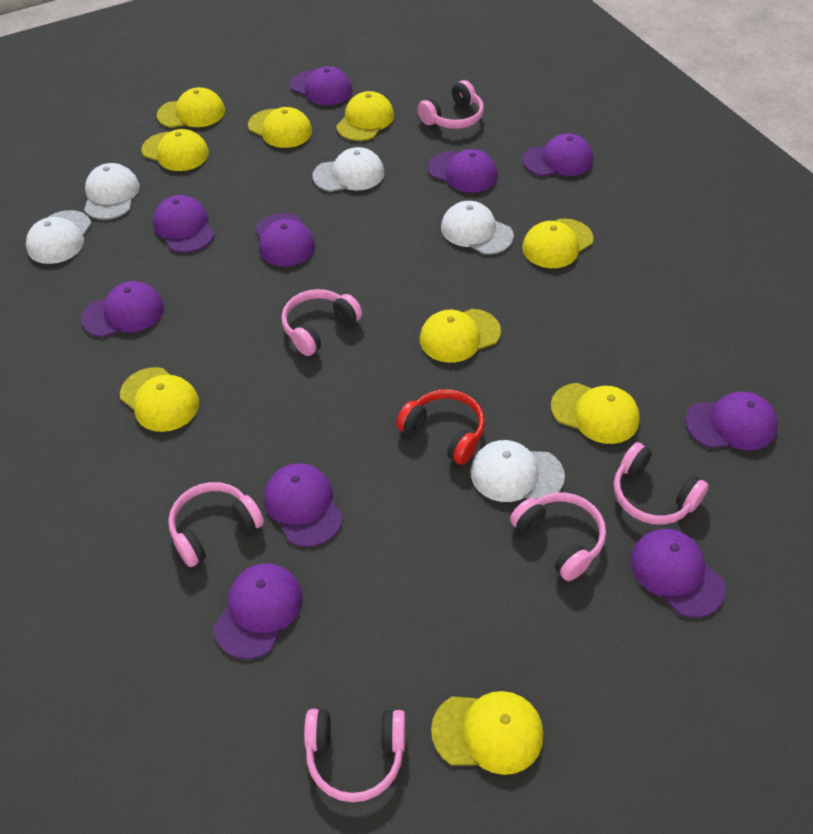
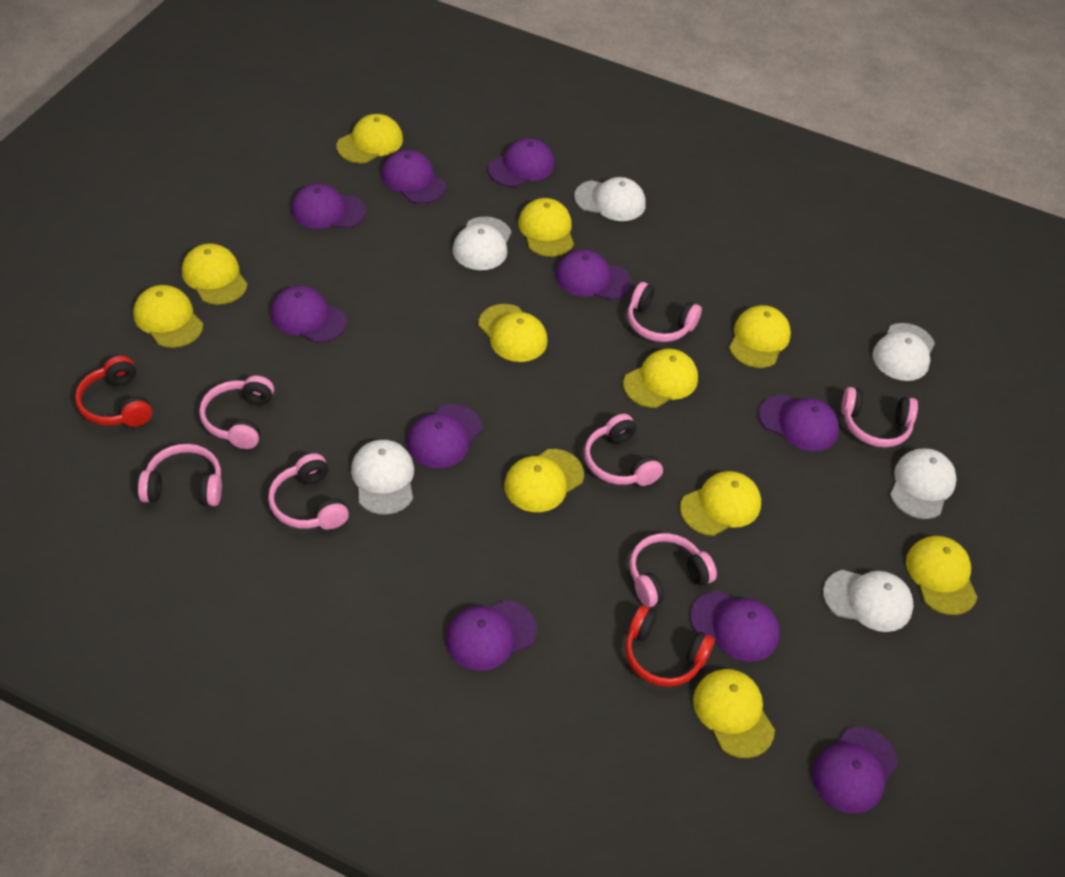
pink headphones: 6 -> 7
red headphones: 1 -> 2
white cap: 5 -> 6
yellow cap: 9 -> 11

